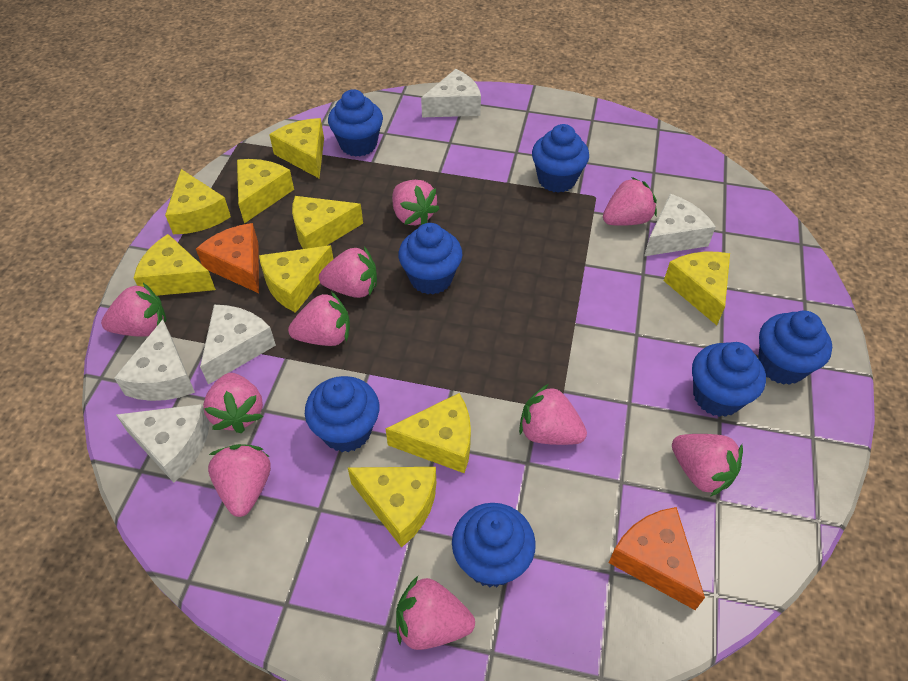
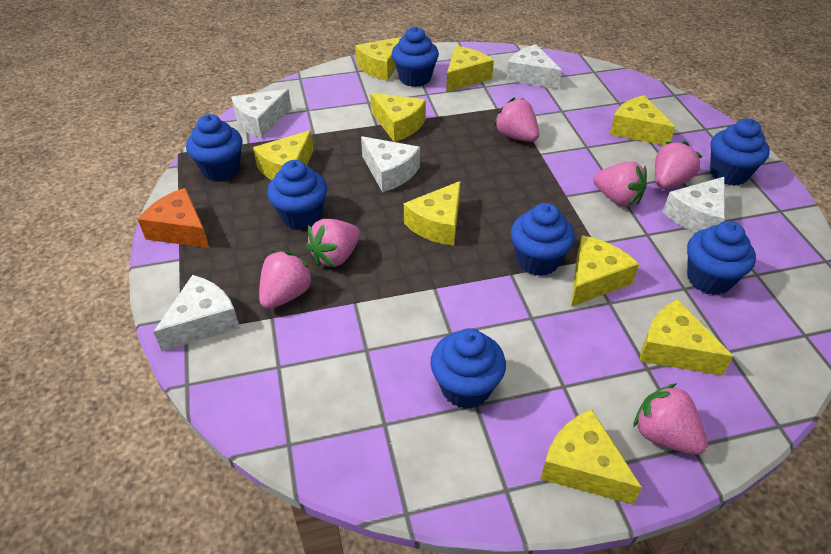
orange cheese: 2 -> 1
pink strawberry: 10 -> 6

